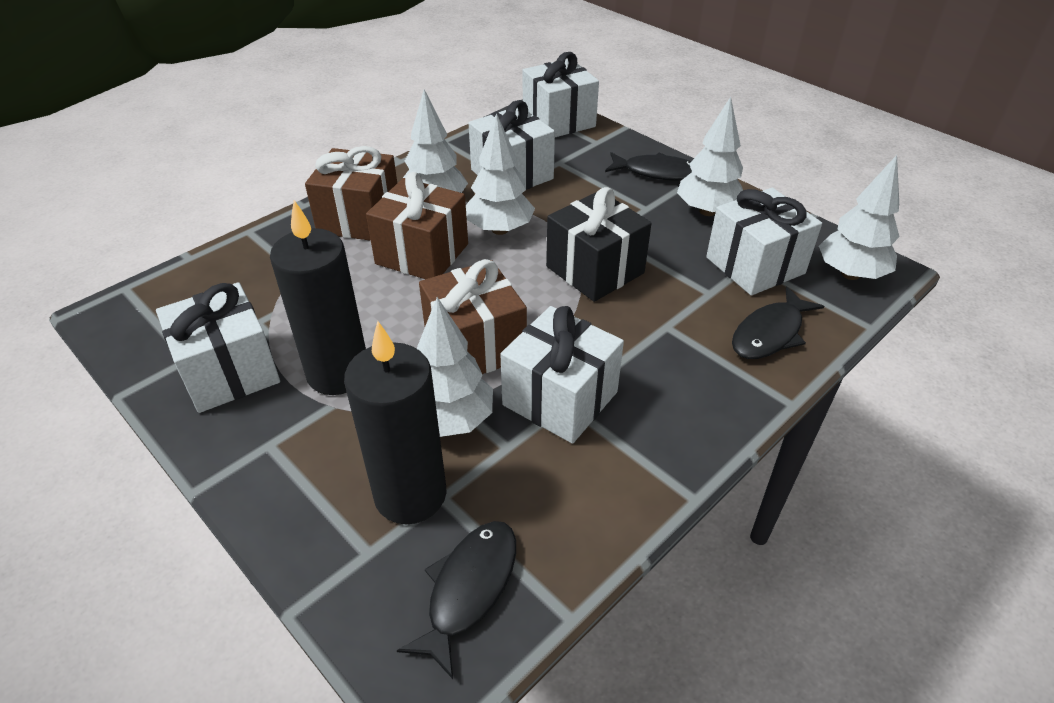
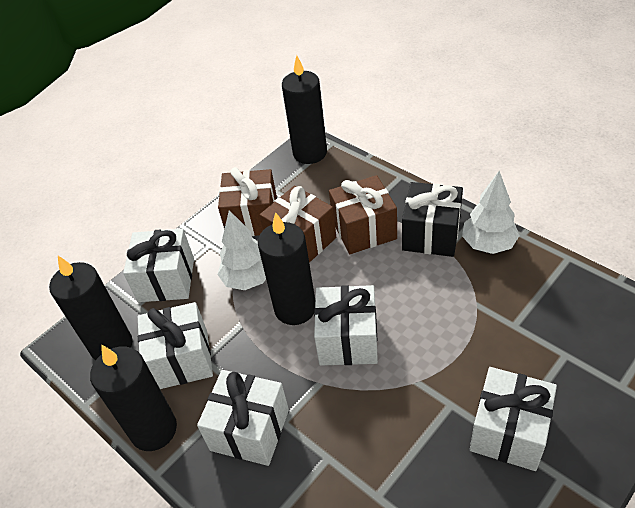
black candle: 2 -> 4
black fish: 3 -> 0
white tree: 5 -> 2

